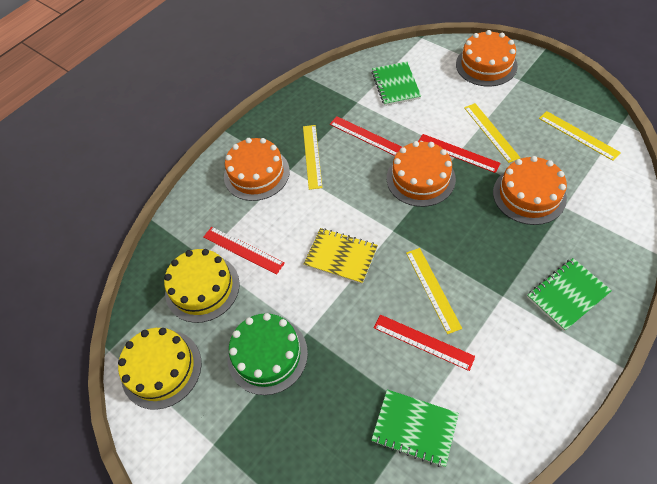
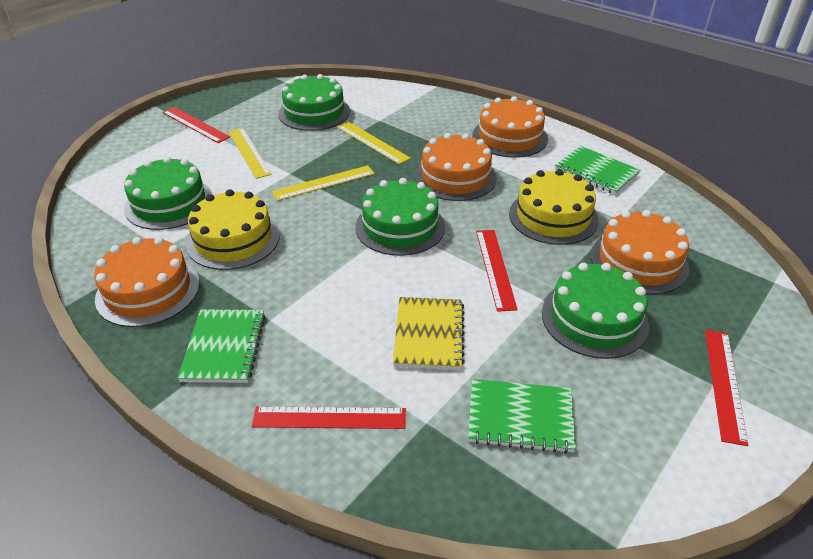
green cake: 1 -> 4
yellow ruler: 4 -> 3

